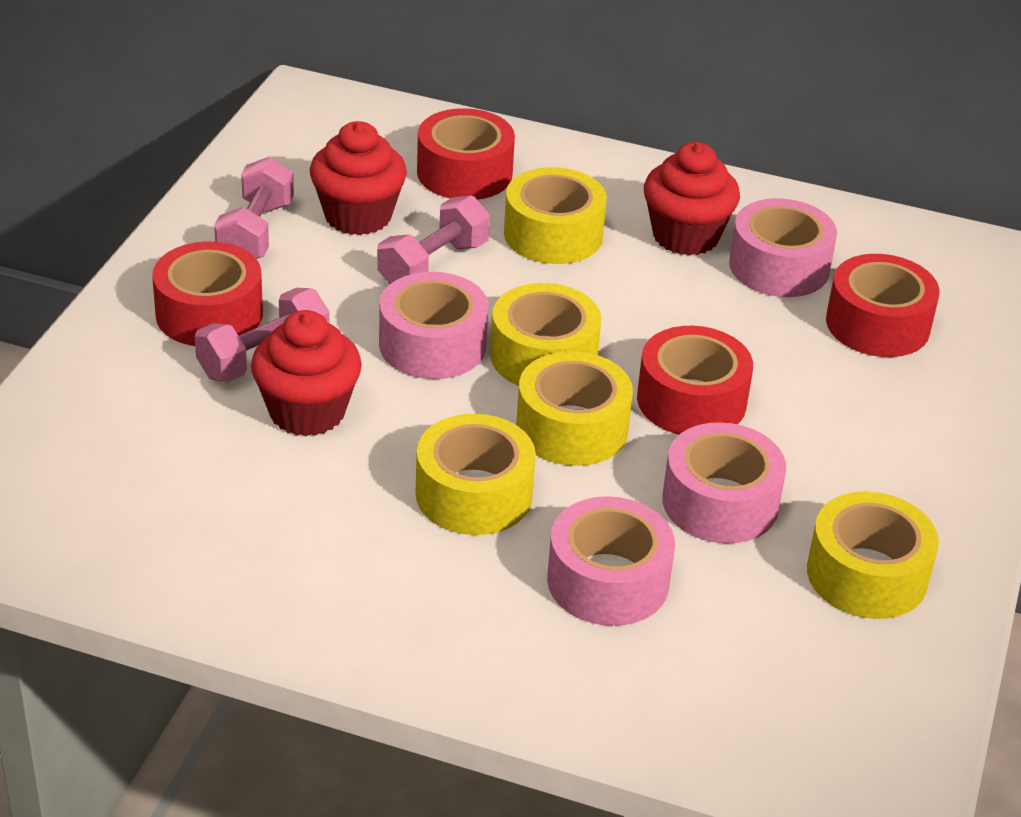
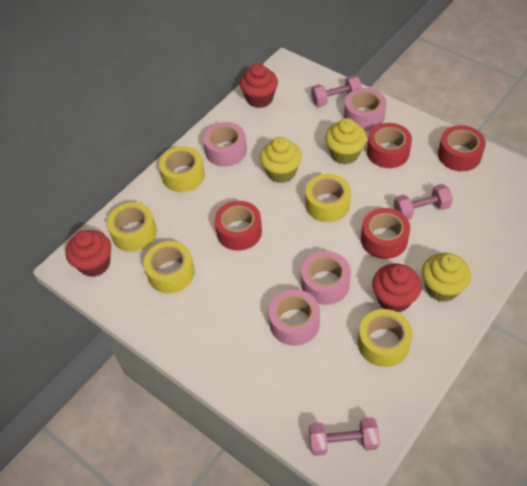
yellow cupcake: 0 -> 3

